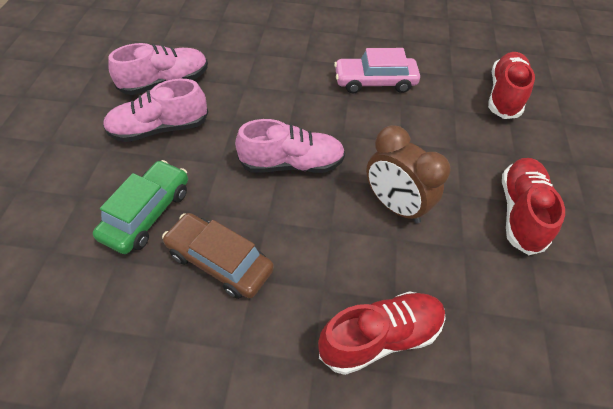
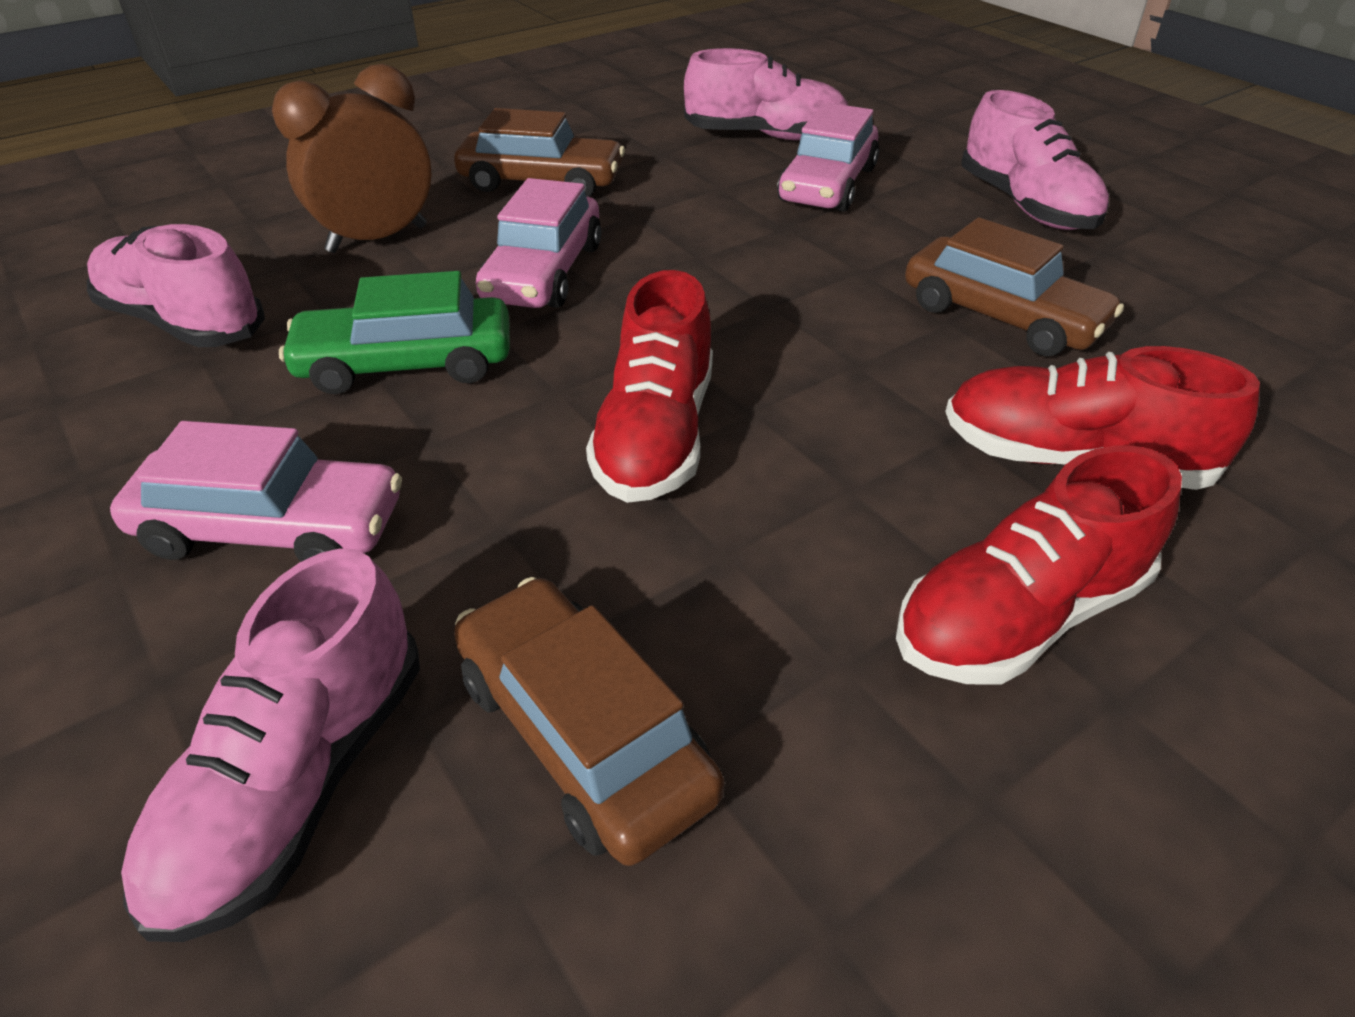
brown car: 1 -> 3
pink car: 1 -> 3
pink shoe: 3 -> 4

